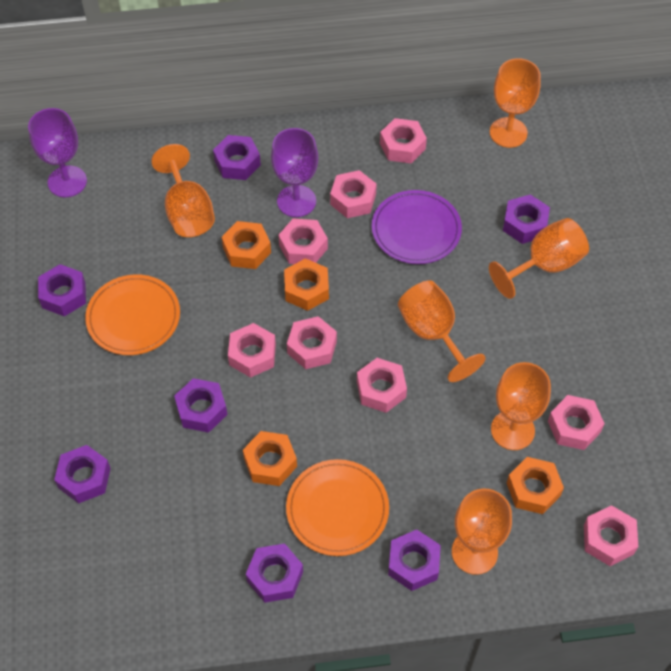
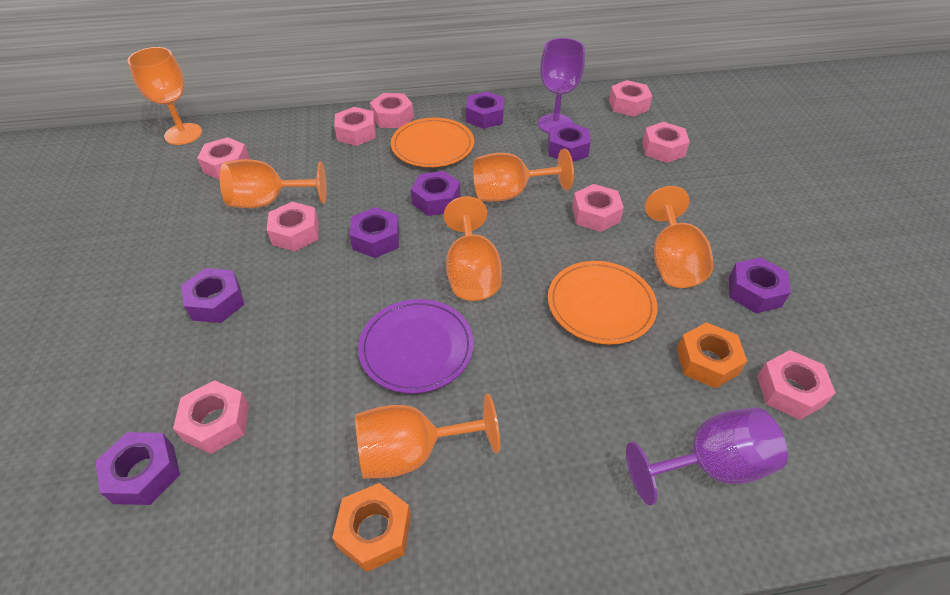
orange nut: 4 -> 2
pink nut: 8 -> 9

